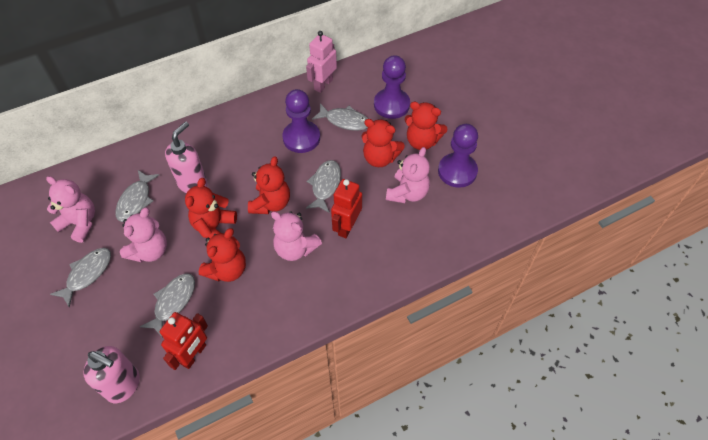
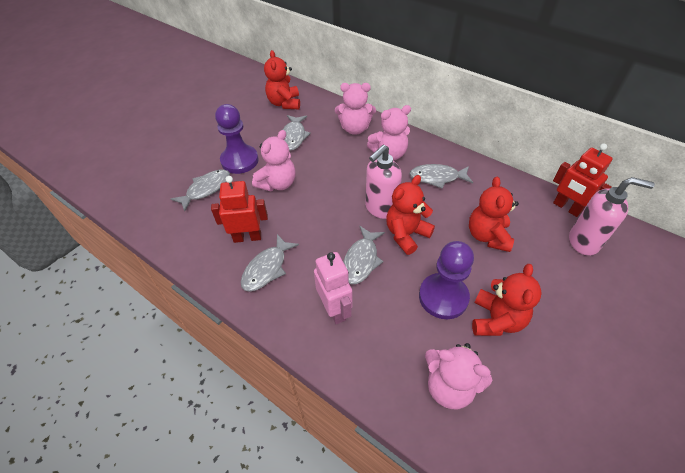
purple pawn: 3 -> 2
red teddy bear: 5 -> 4

